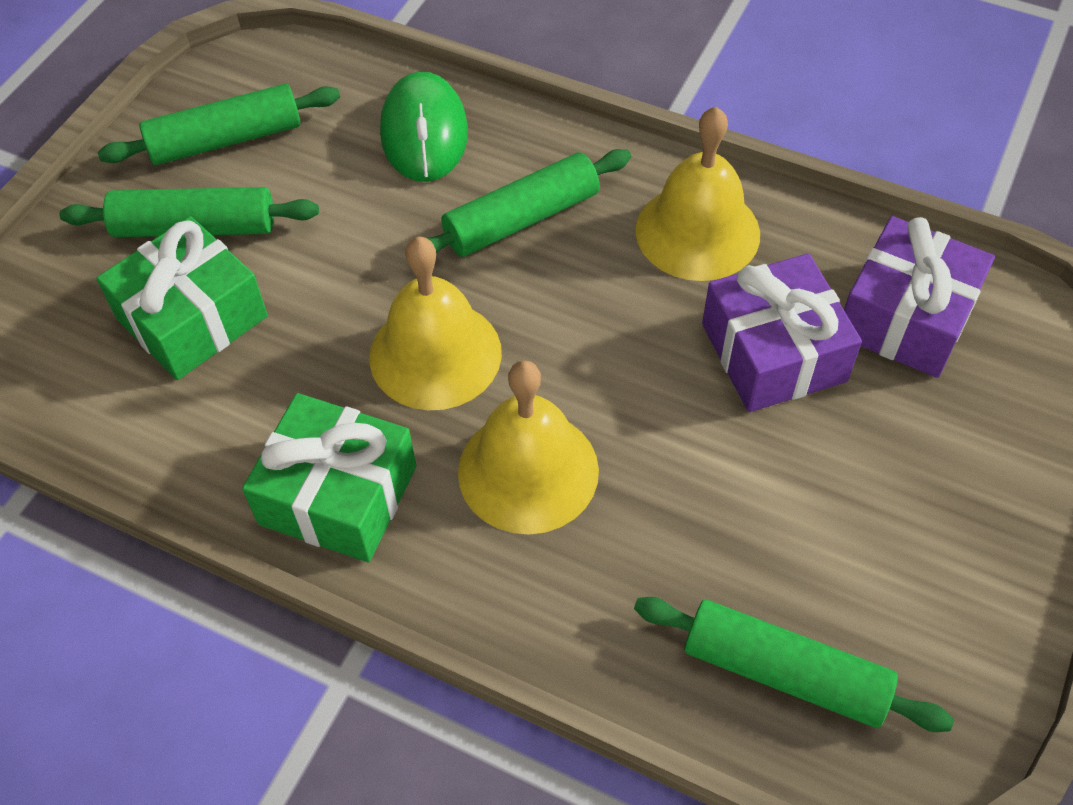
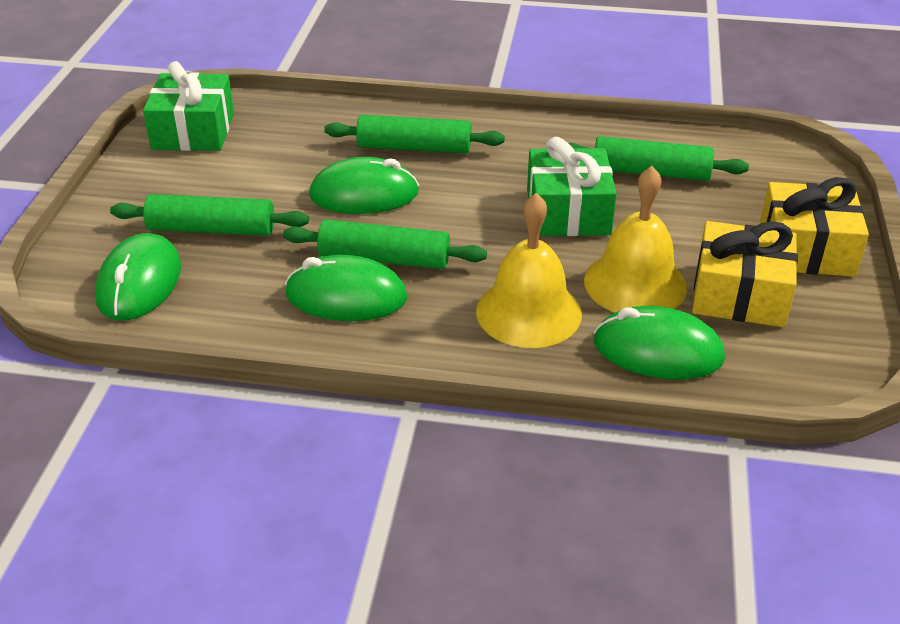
green mouse: 1 -> 4
purple gift: 2 -> 0
yellow bell: 3 -> 2
yellow gift: 0 -> 2

